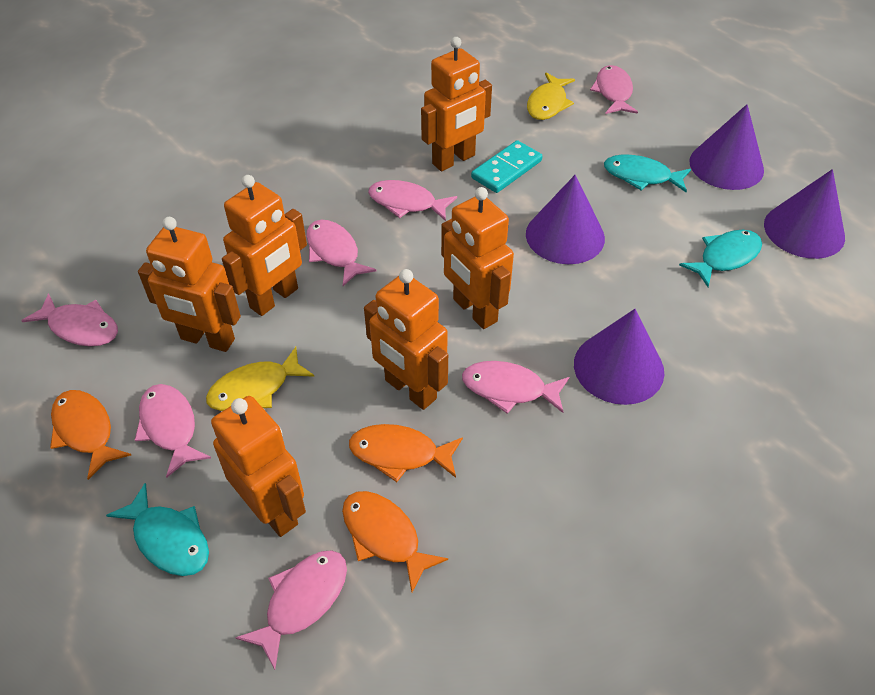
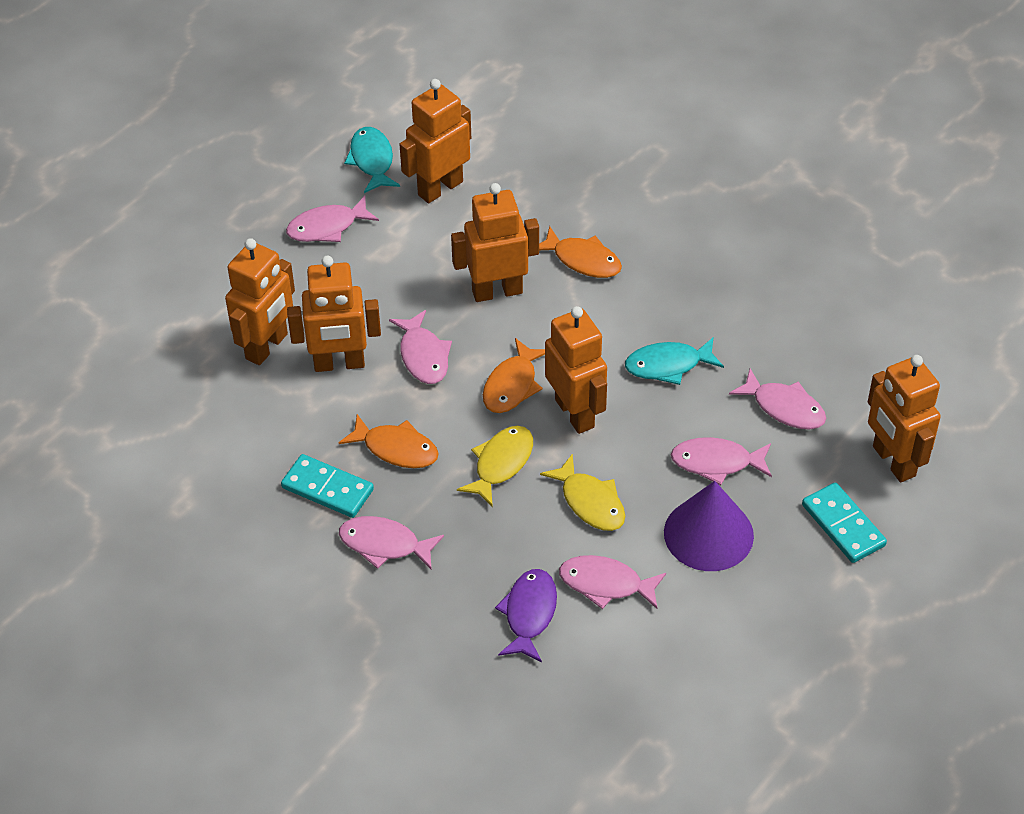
pink fish: 7 -> 6
purple cone: 4 -> 1
purple fish: 0 -> 1
turquoise domino: 1 -> 2
turquoise fish: 3 -> 2

